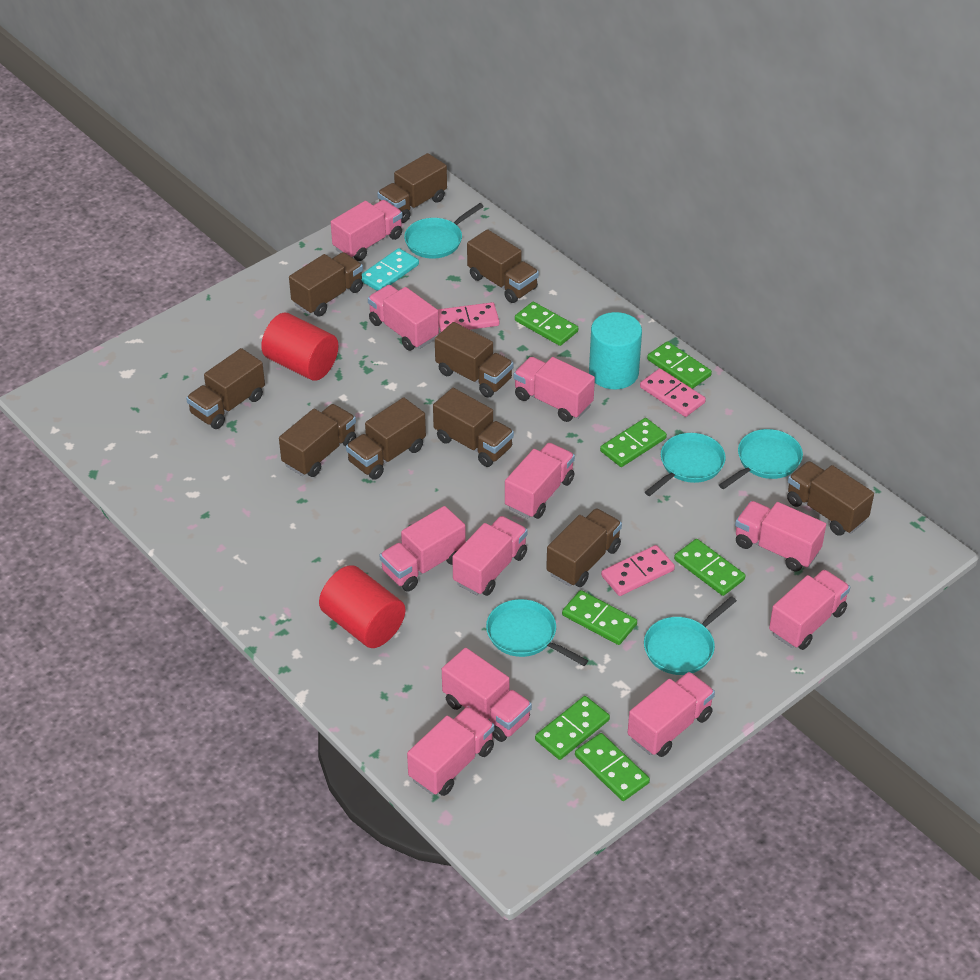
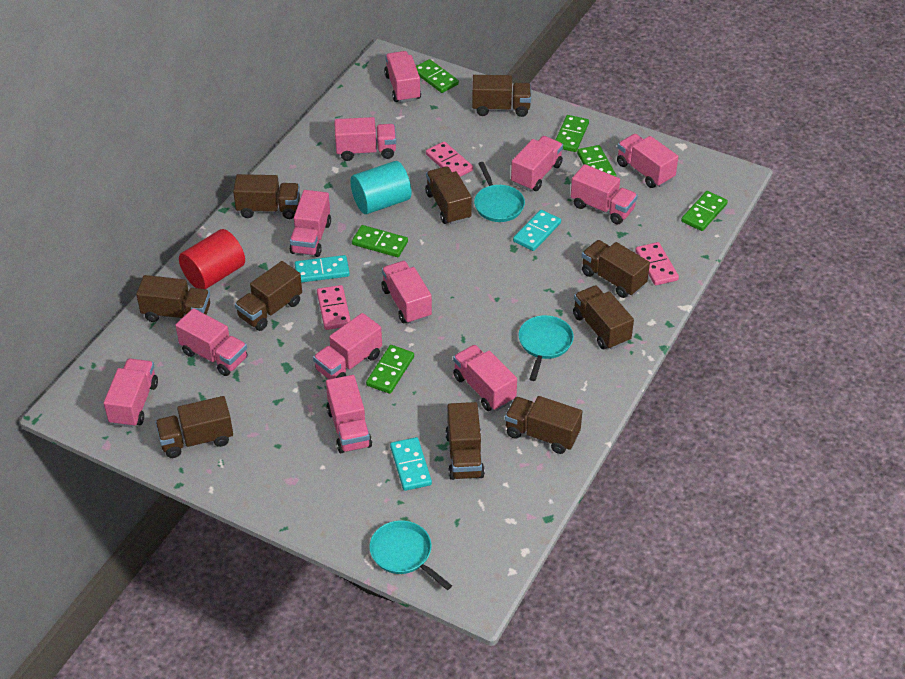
green domino: 7 -> 6
pink truck: 11 -> 12
red cylinder: 2 -> 1
turquoise domino: 1 -> 3
turquoise pan: 5 -> 3

